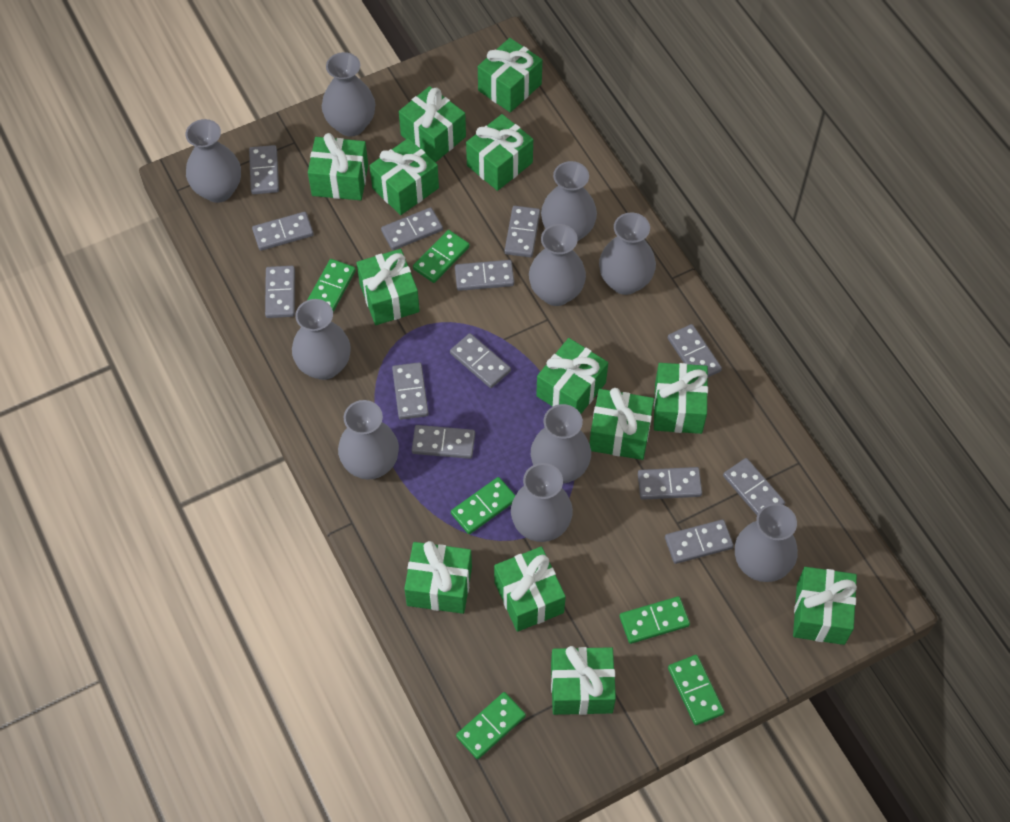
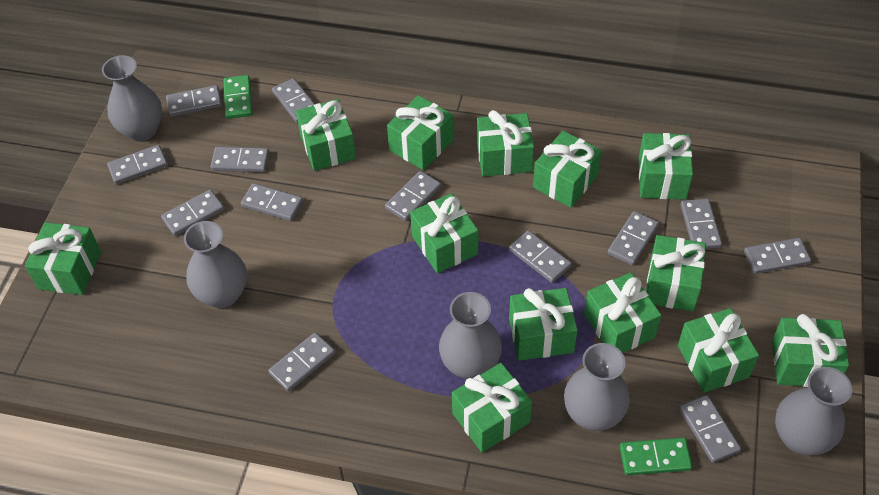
green domino: 6 -> 2
grey vase: 10 -> 5

